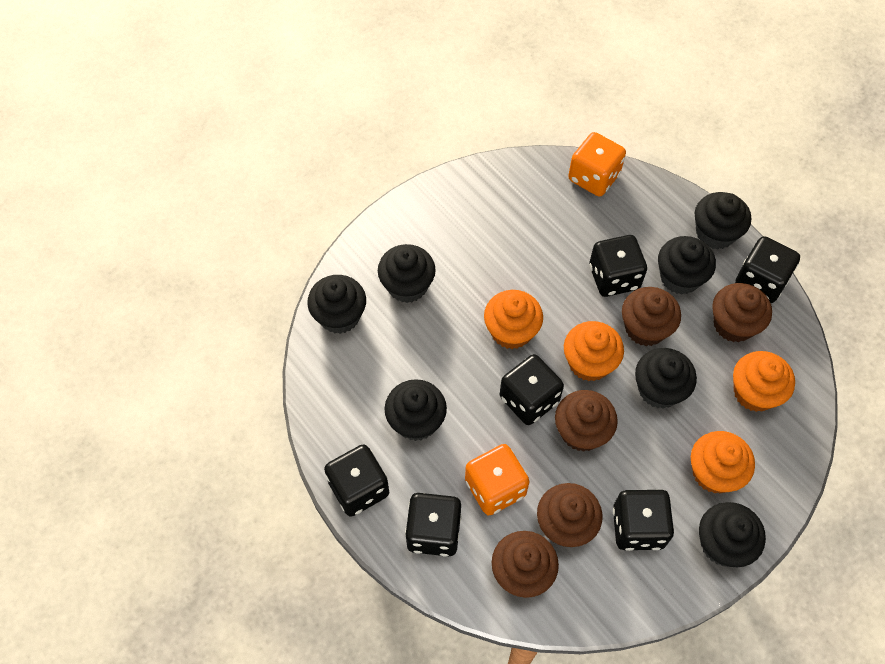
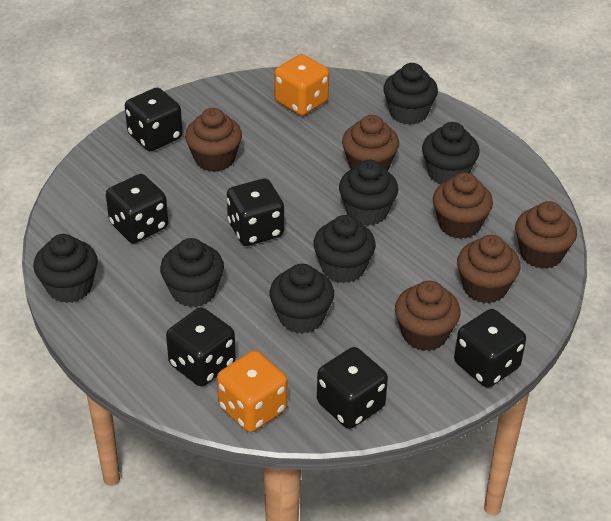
brown cupcake: 5 -> 6
orange cupcake: 4 -> 0

